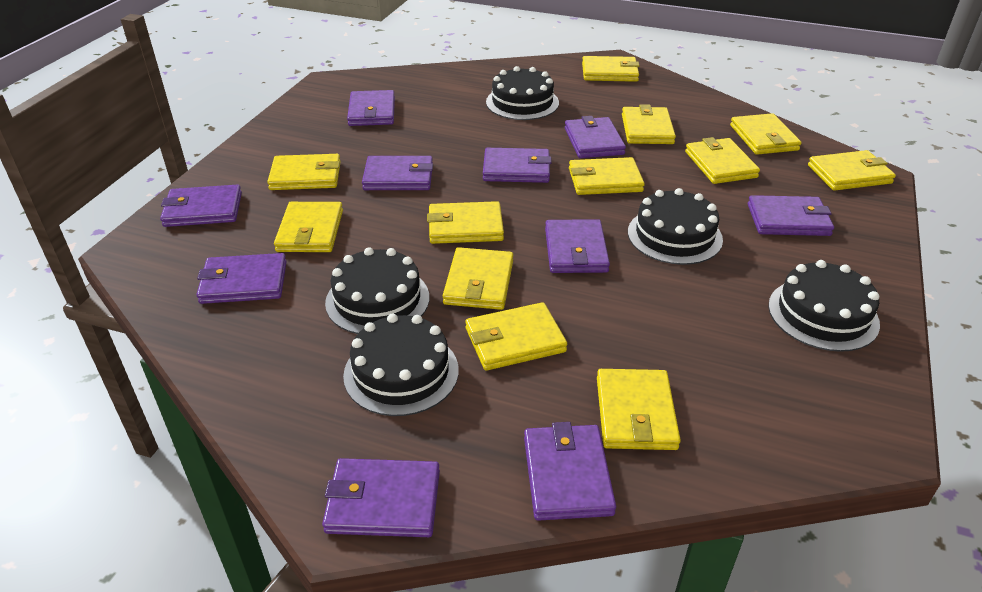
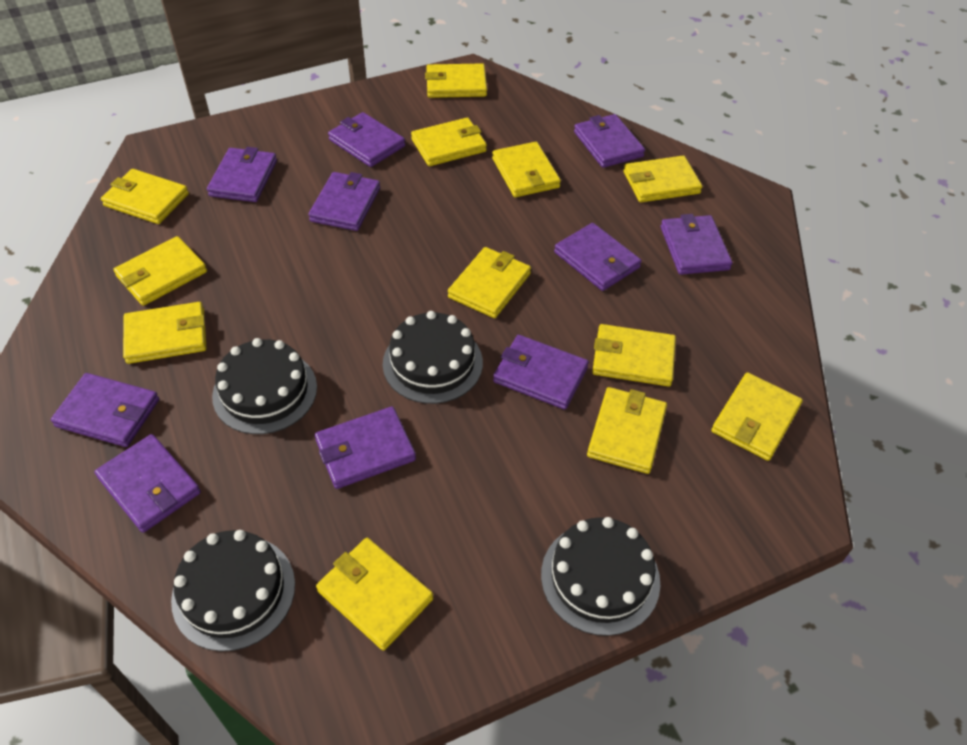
black cake: 5 -> 4

